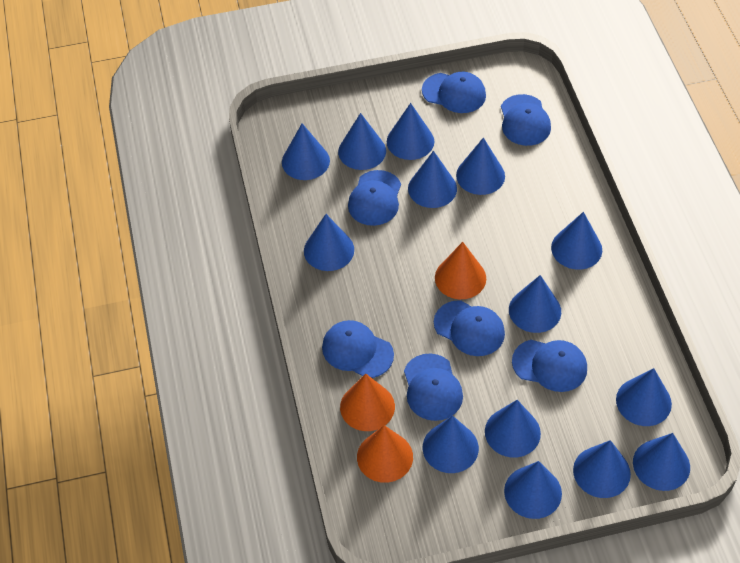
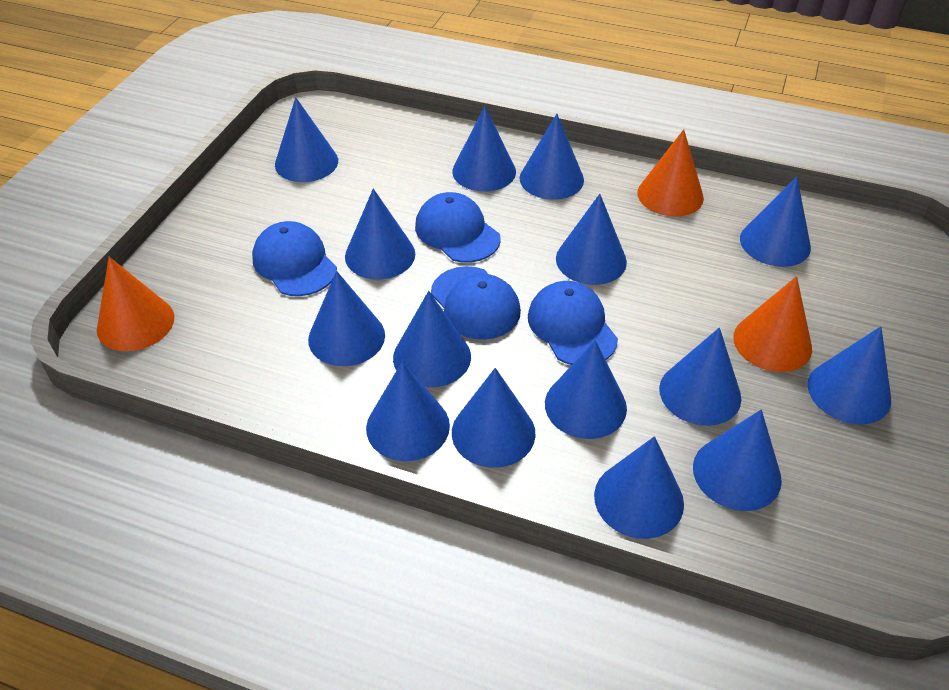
blue cap: 7 -> 4
blue cone: 14 -> 15

